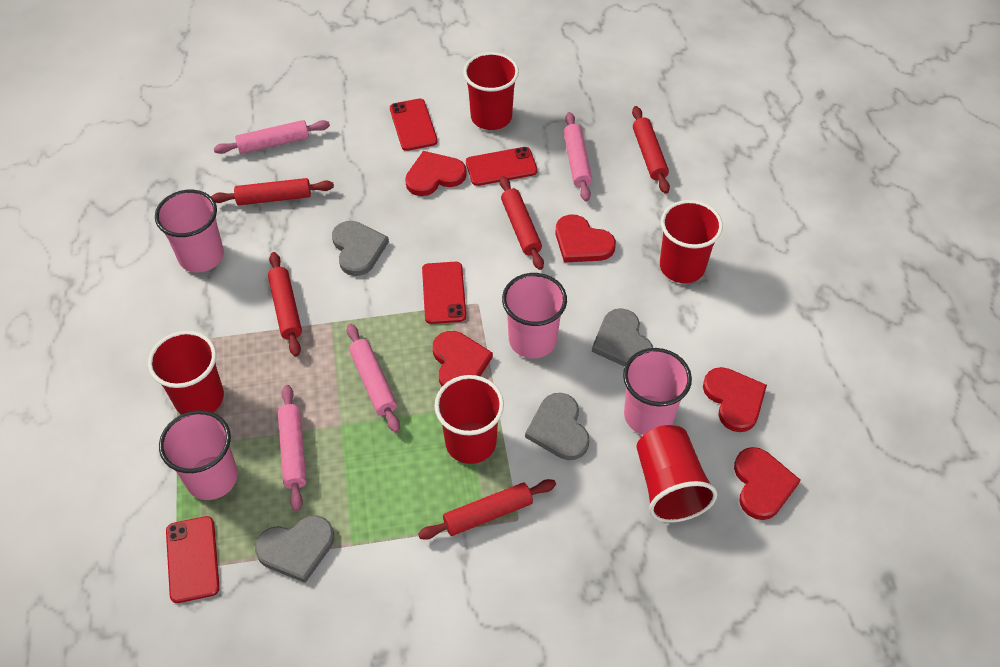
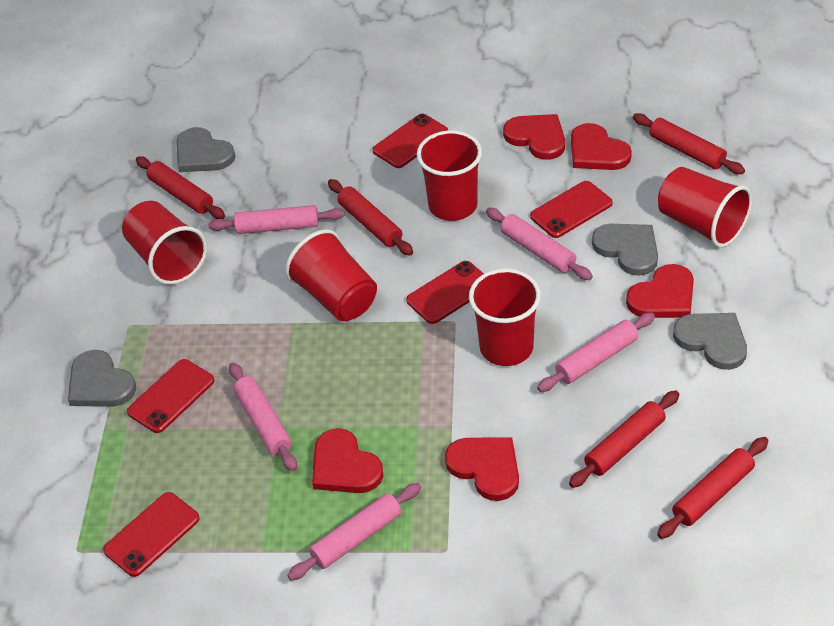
pink cup: 4 -> 0
pink rolling pin: 4 -> 5
red phone: 4 -> 5

